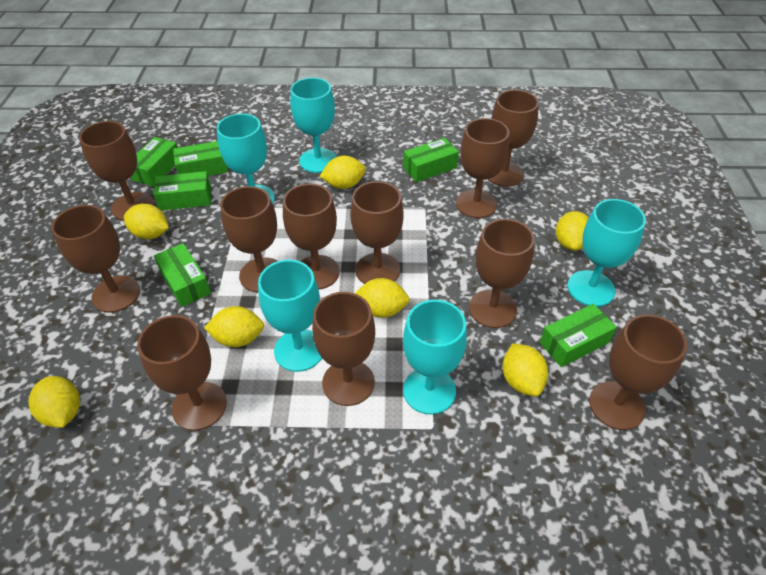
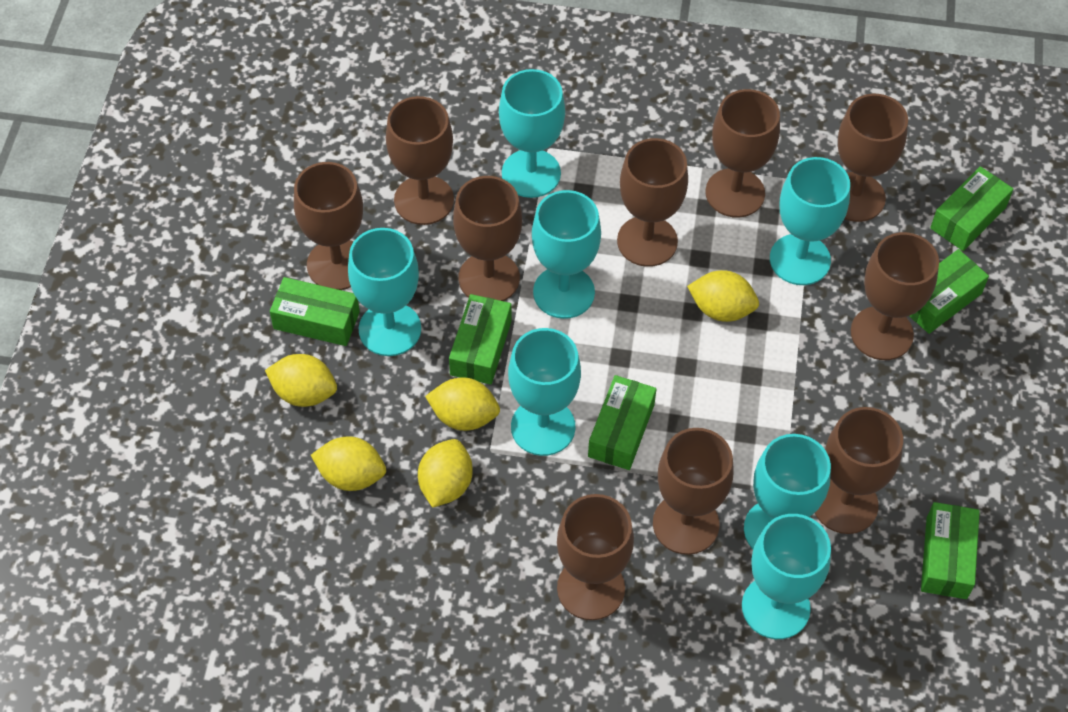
brown goblet: 11 -> 10
turquoise goblet: 5 -> 7
yellow lemon: 7 -> 5

